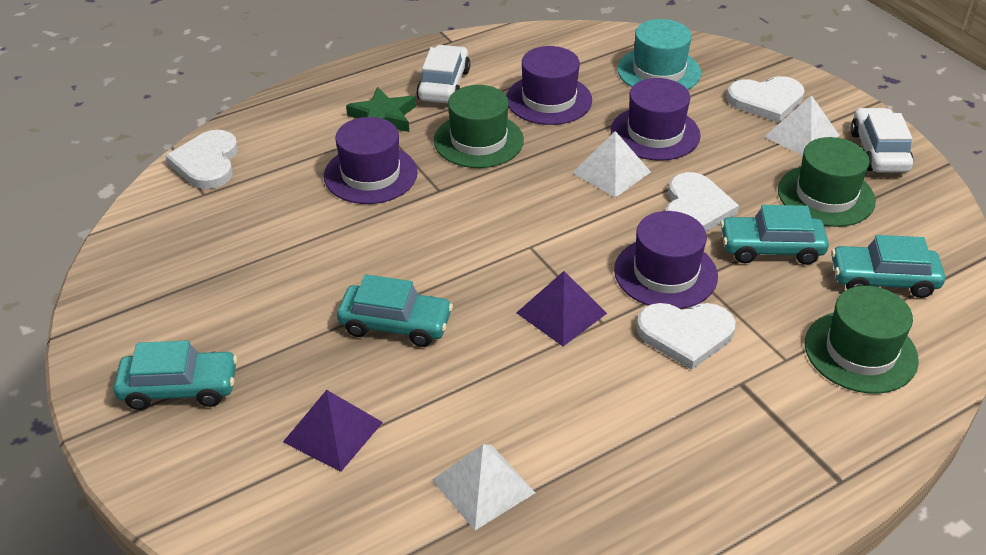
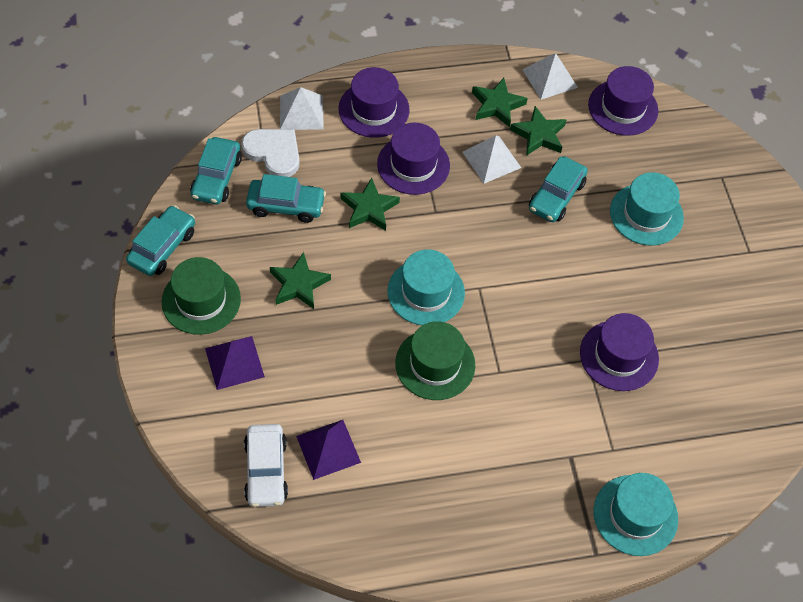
green hat: 3 -> 2
green star: 1 -> 4
turquoise hat: 1 -> 3
white car: 2 -> 1
white heart: 4 -> 1

